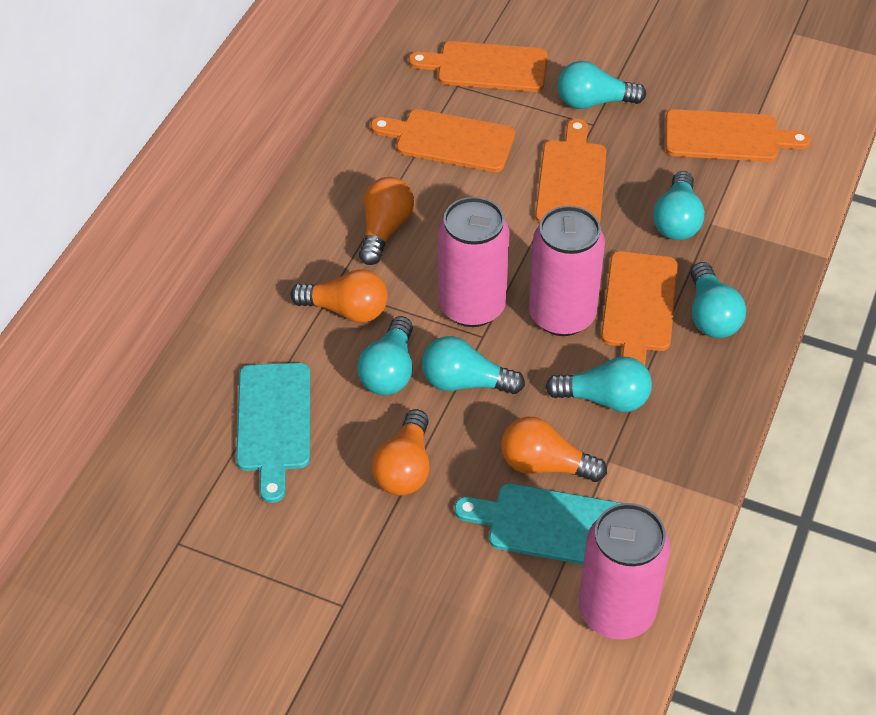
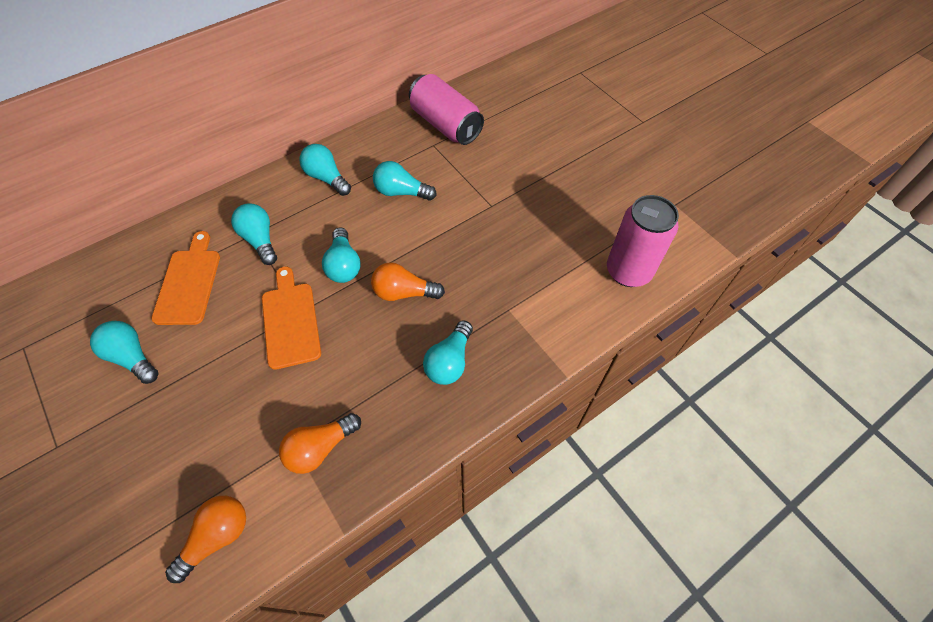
orange cutting board: 5 -> 2
orange light bulb: 4 -> 3
pink can: 3 -> 2
turquoise cutting board: 2 -> 0

